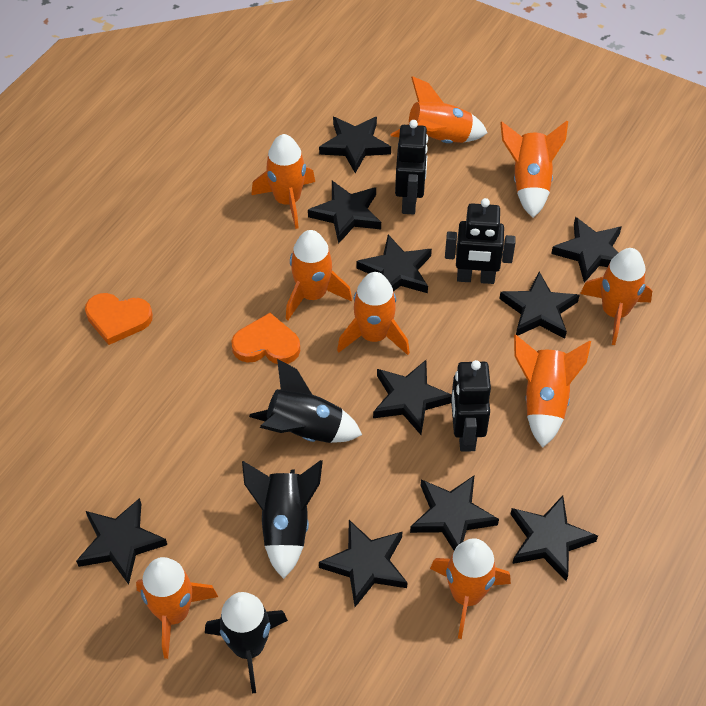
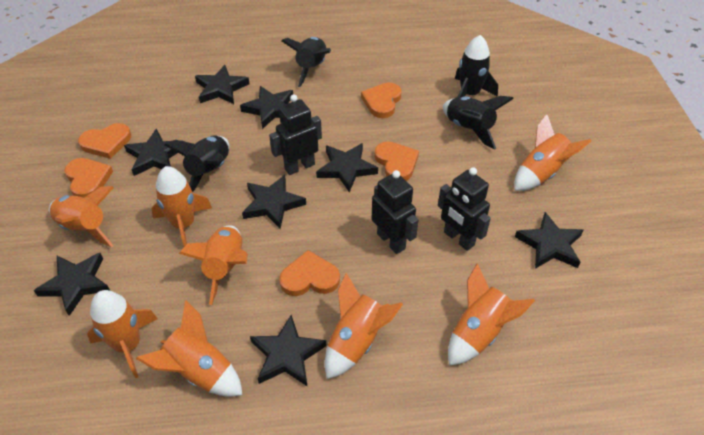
black rocket: 3 -> 4
black star: 10 -> 8
orange heart: 2 -> 5
orange rocket: 9 -> 8

